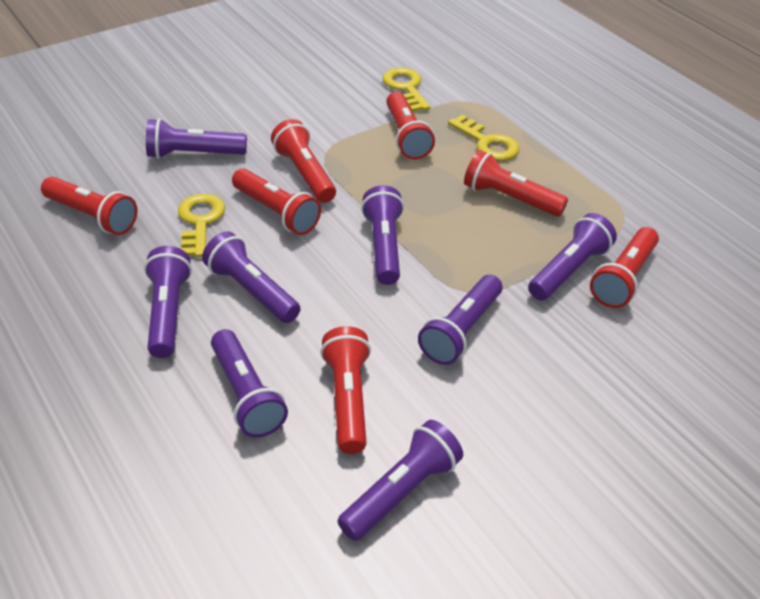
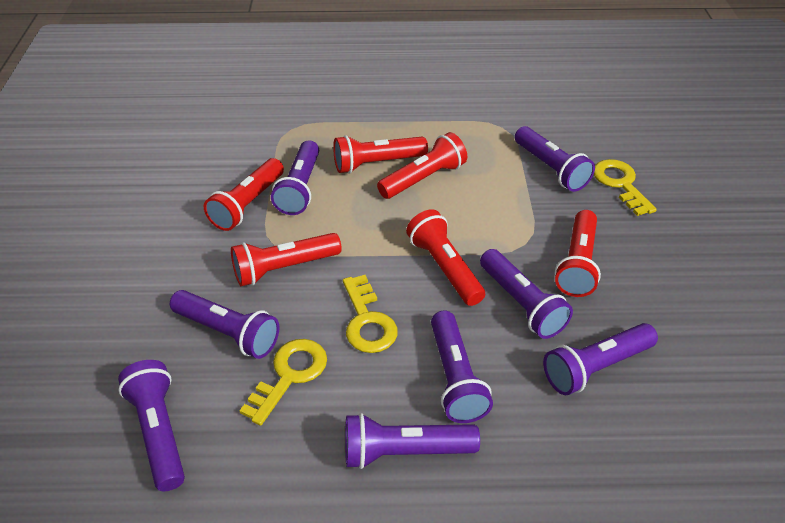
red flashlight: 7 -> 6

